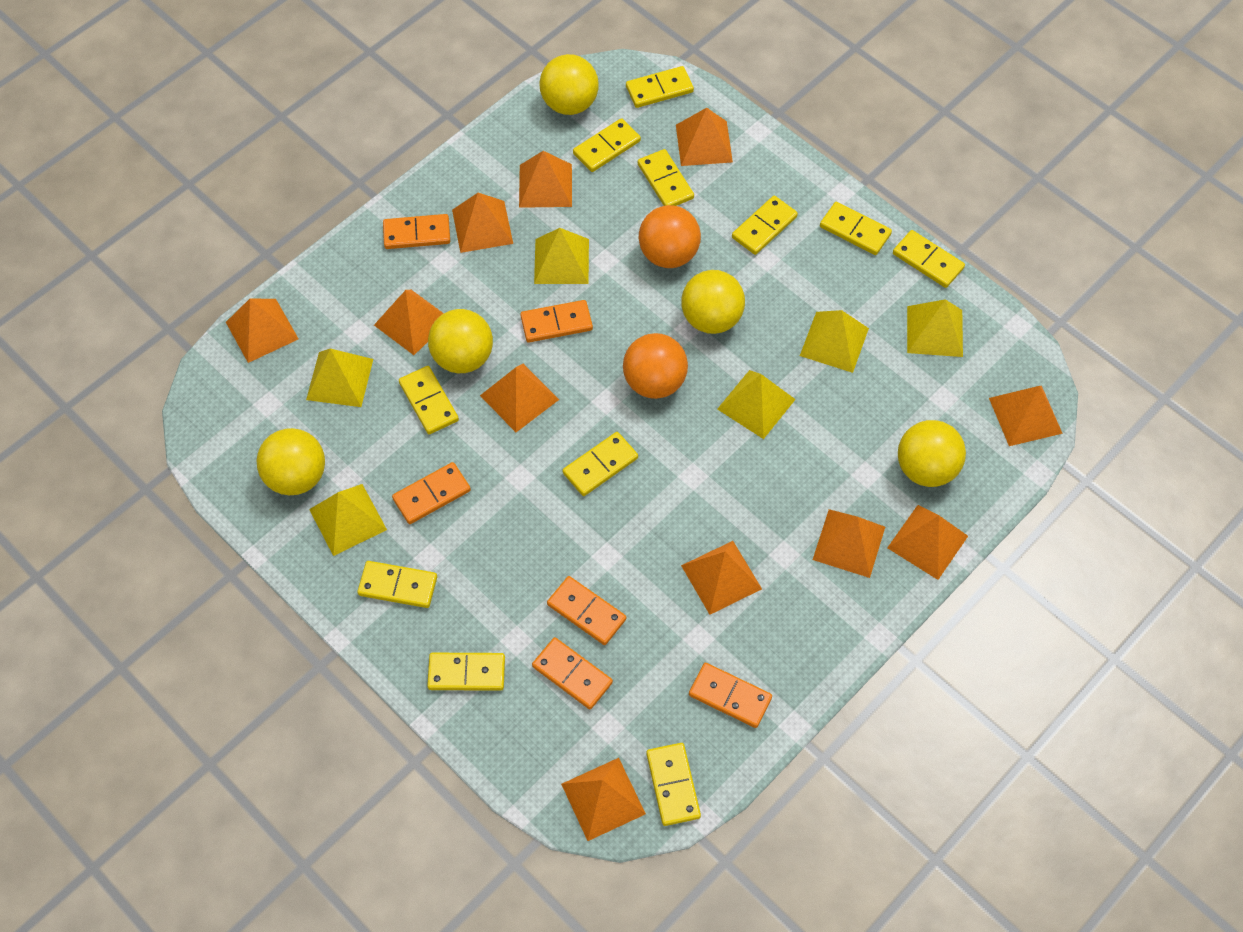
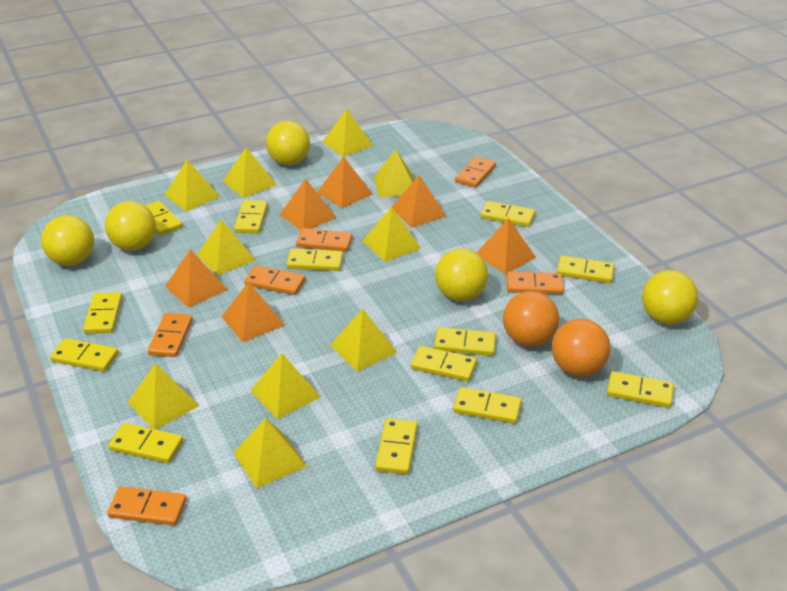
orange pyramid: 11 -> 6
yellow domino: 11 -> 13
yellow pyramid: 6 -> 10

